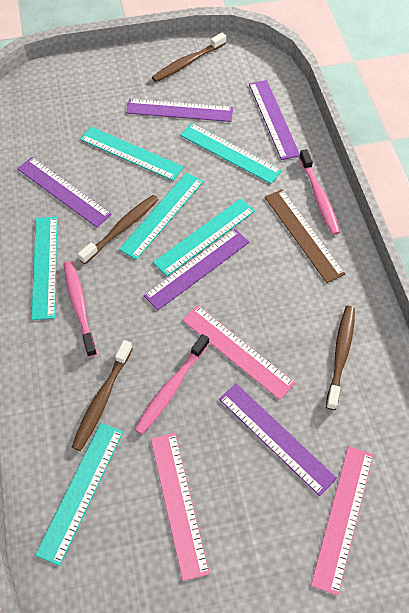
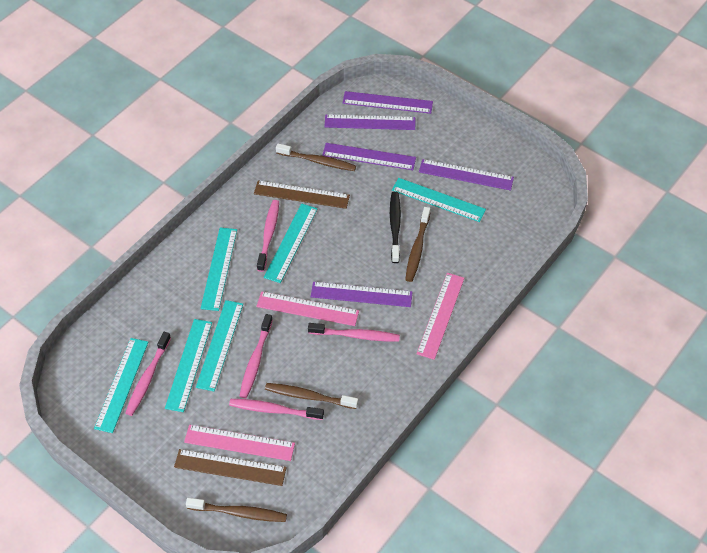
black toothbrush: 0 -> 1
brown ruler: 1 -> 2
pink toothbrush: 3 -> 5

